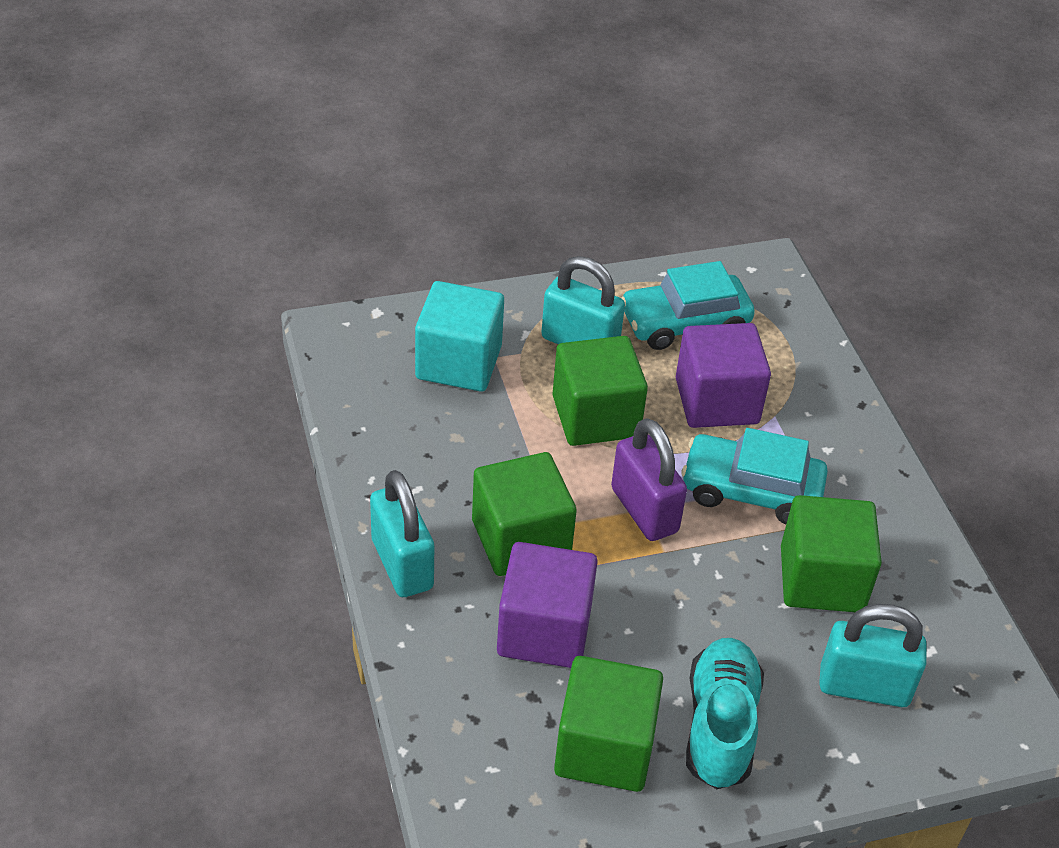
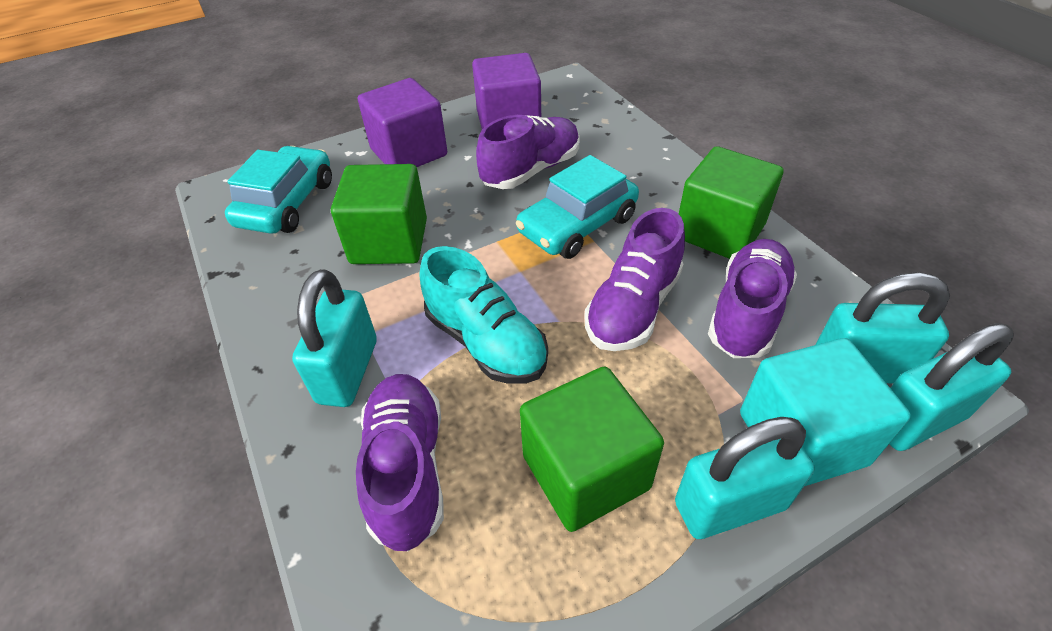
green cube: 4 -> 3
purple padlock: 1 -> 0
purple shoe: 0 -> 4
turquoise padlock: 3 -> 4

